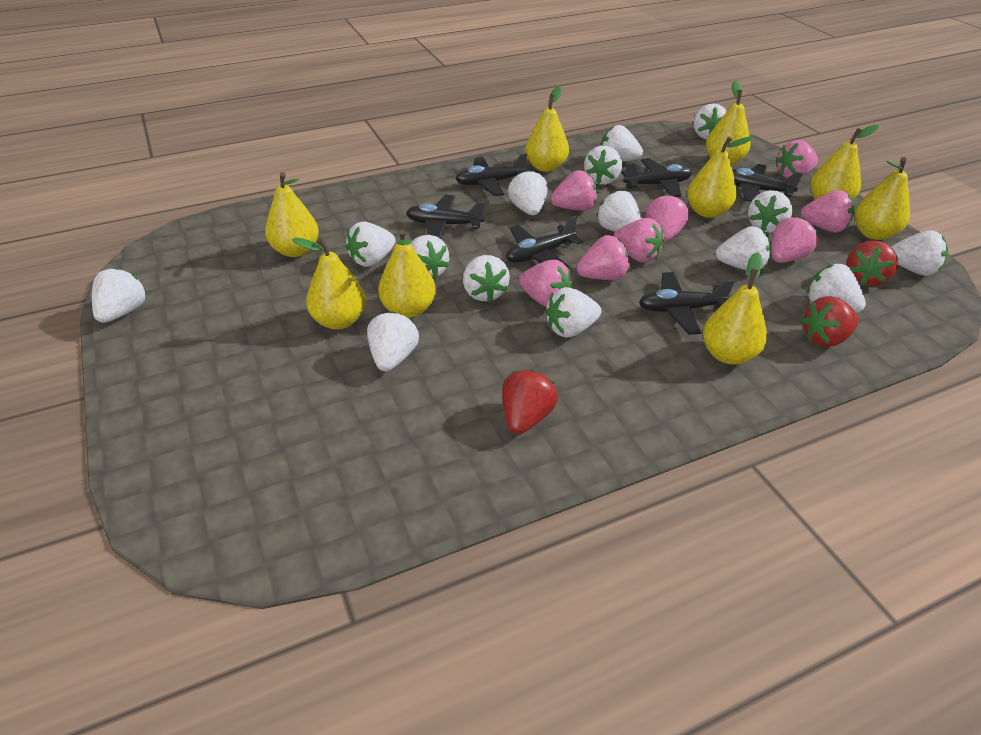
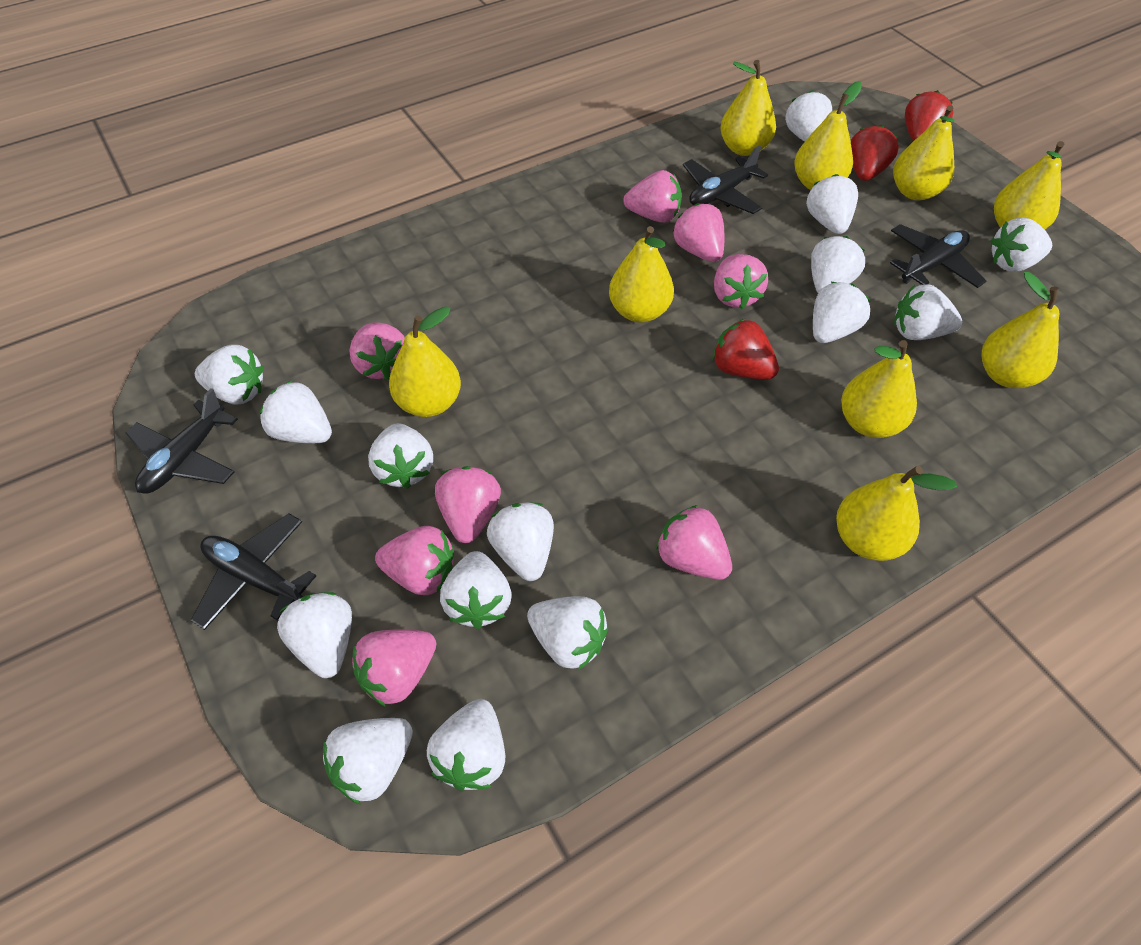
black plane: 6 -> 4

